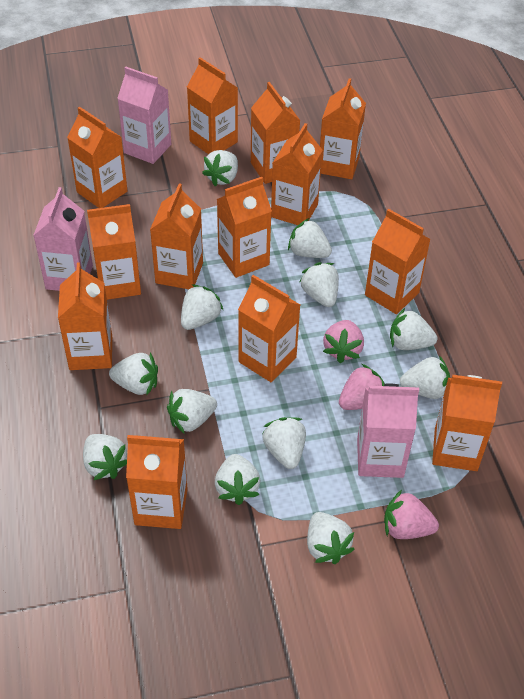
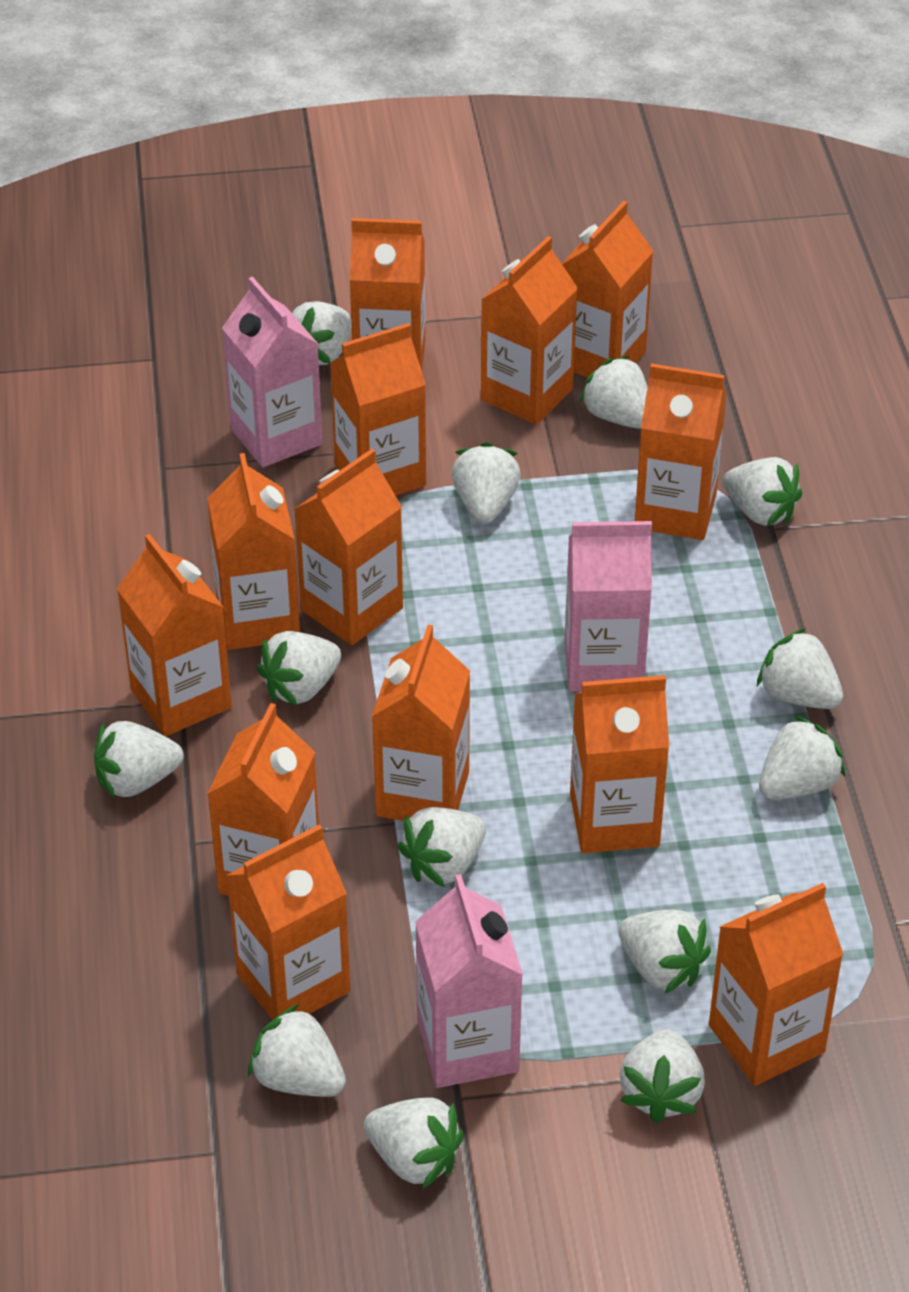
pink strawberry: 3 -> 0
white strawberry: 12 -> 13

